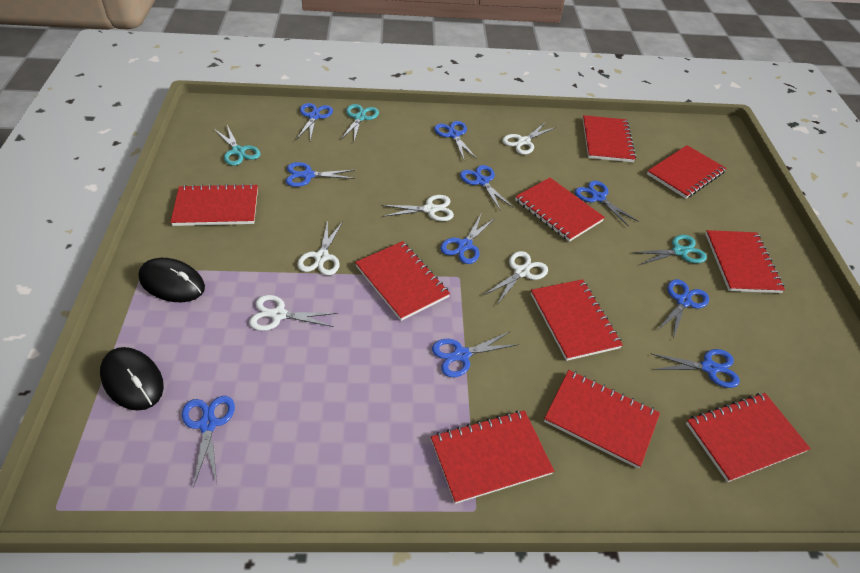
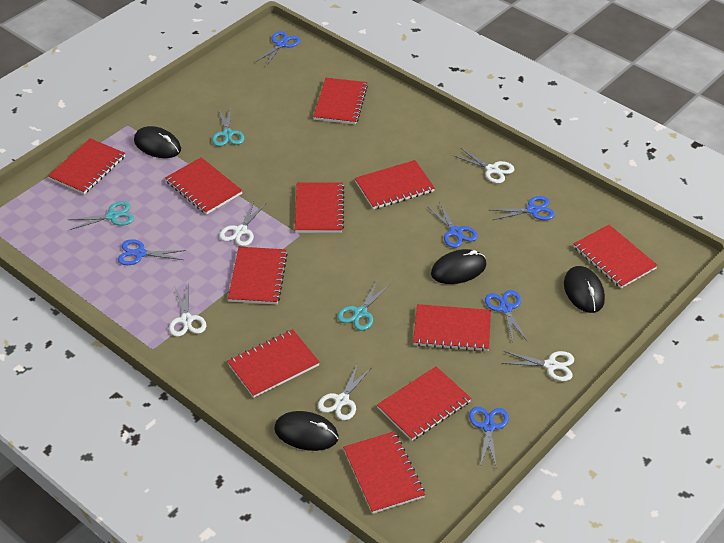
black mouse: 2 -> 4
blue scissors: 10 -> 6
red notebook: 10 -> 11

